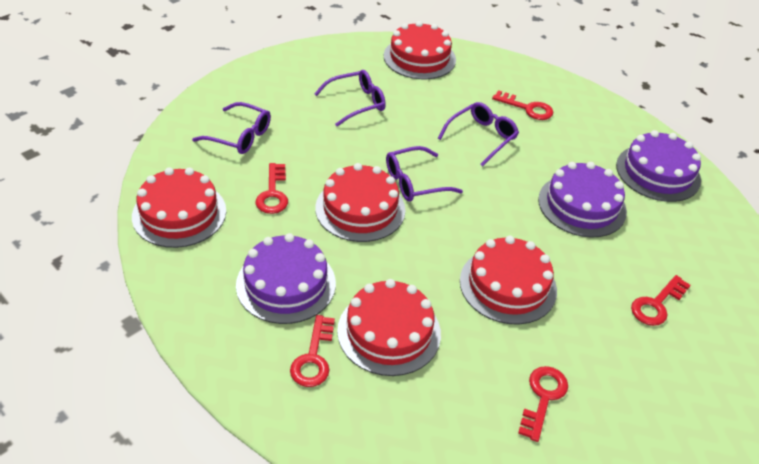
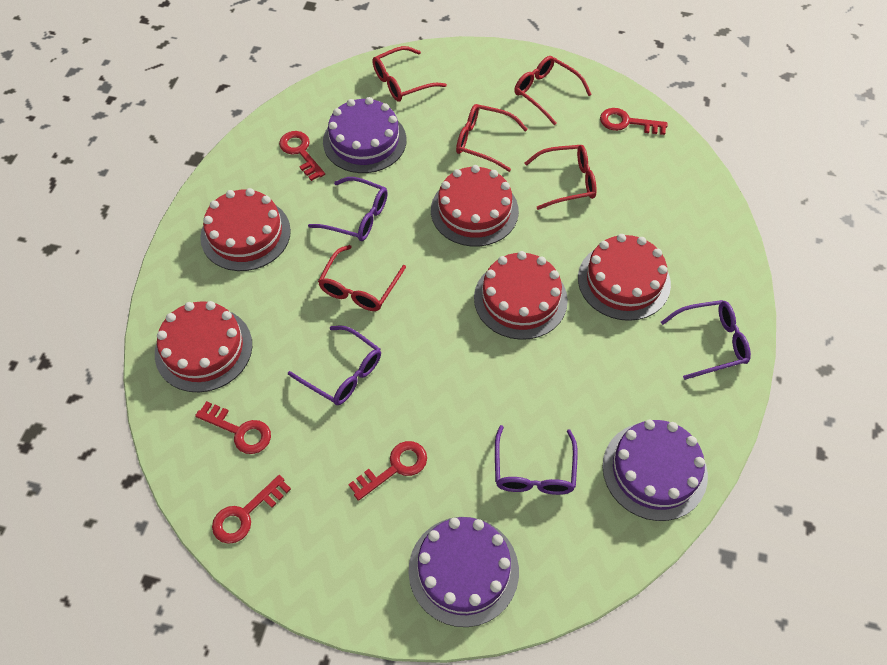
red glasses: 0 -> 5

